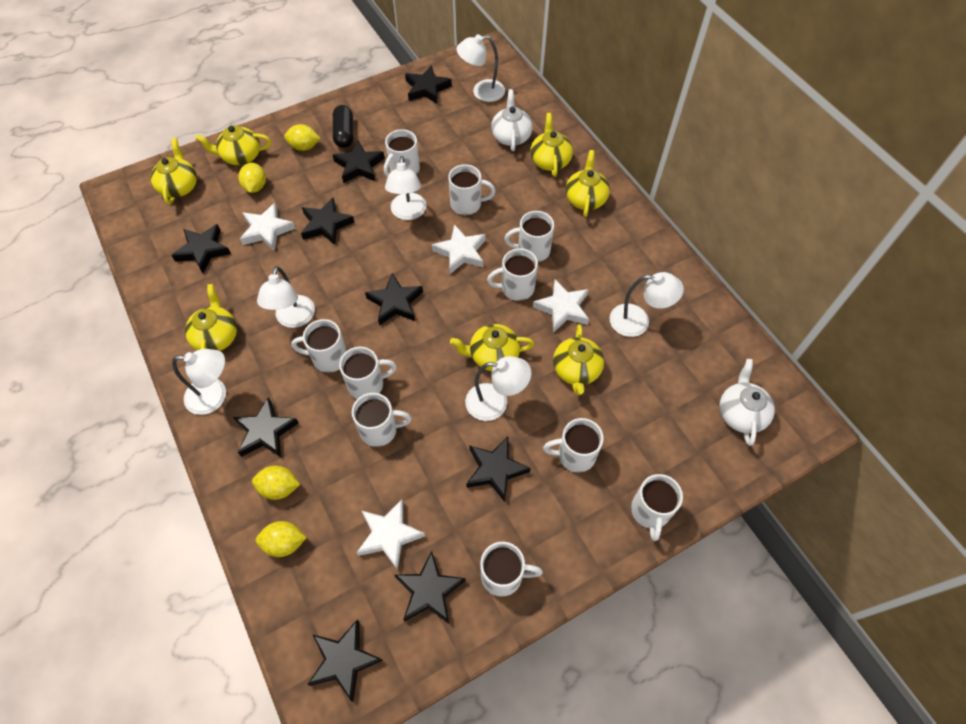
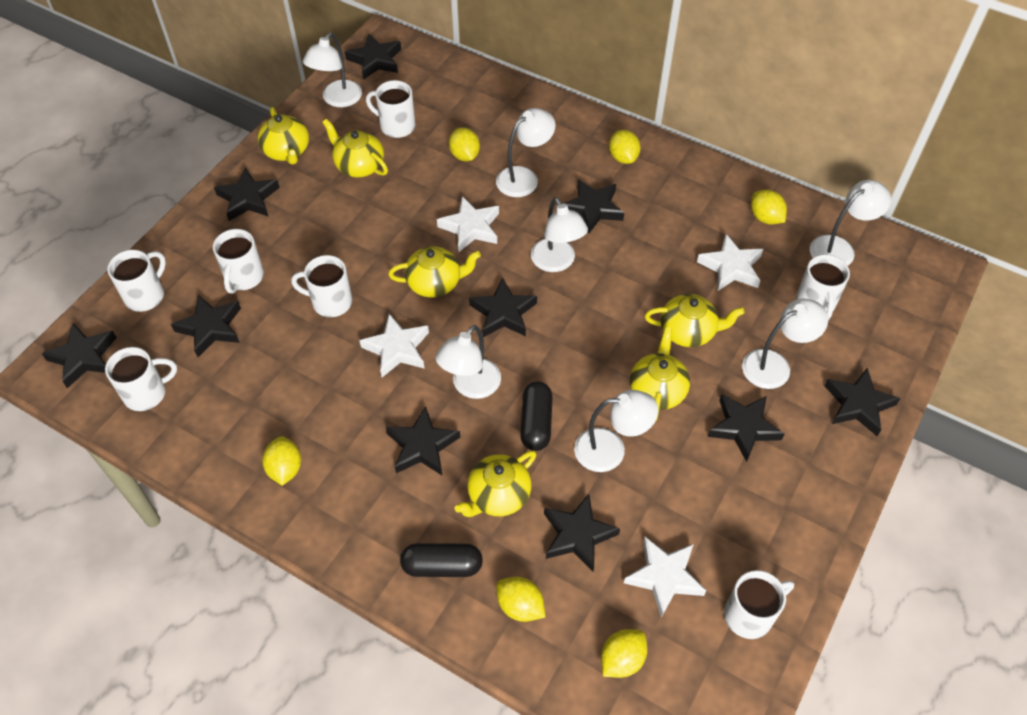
black capsule: 1 -> 2
black star: 9 -> 10
white lamp: 6 -> 7
white mug: 10 -> 7
white teapot: 2 -> 0
yellow lemon: 4 -> 6
yellow teapot: 7 -> 6

